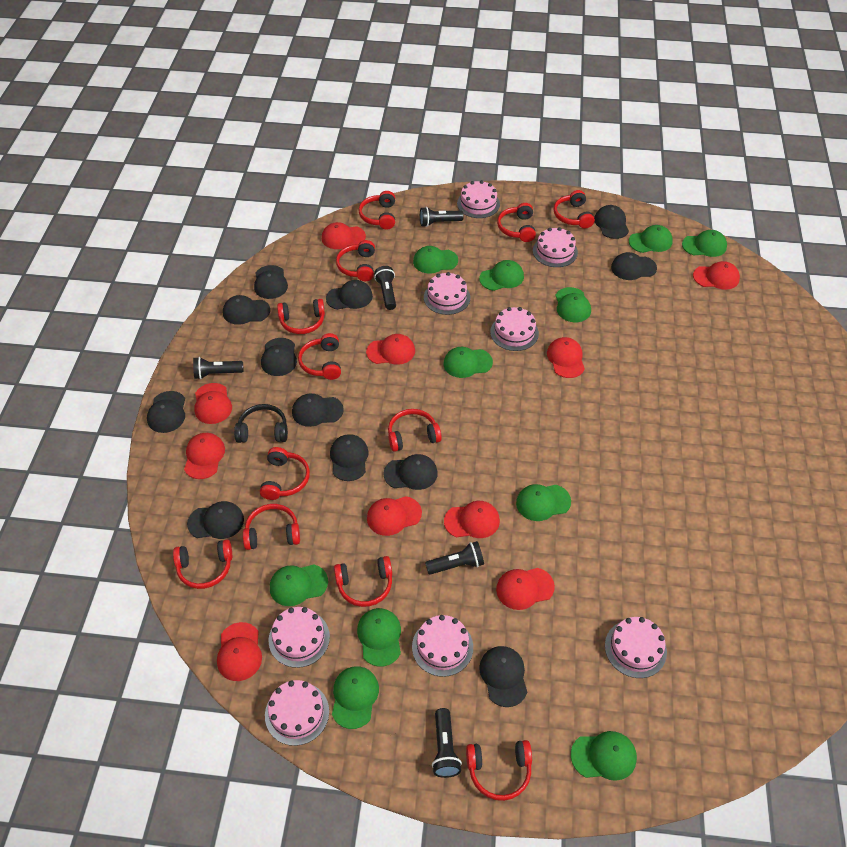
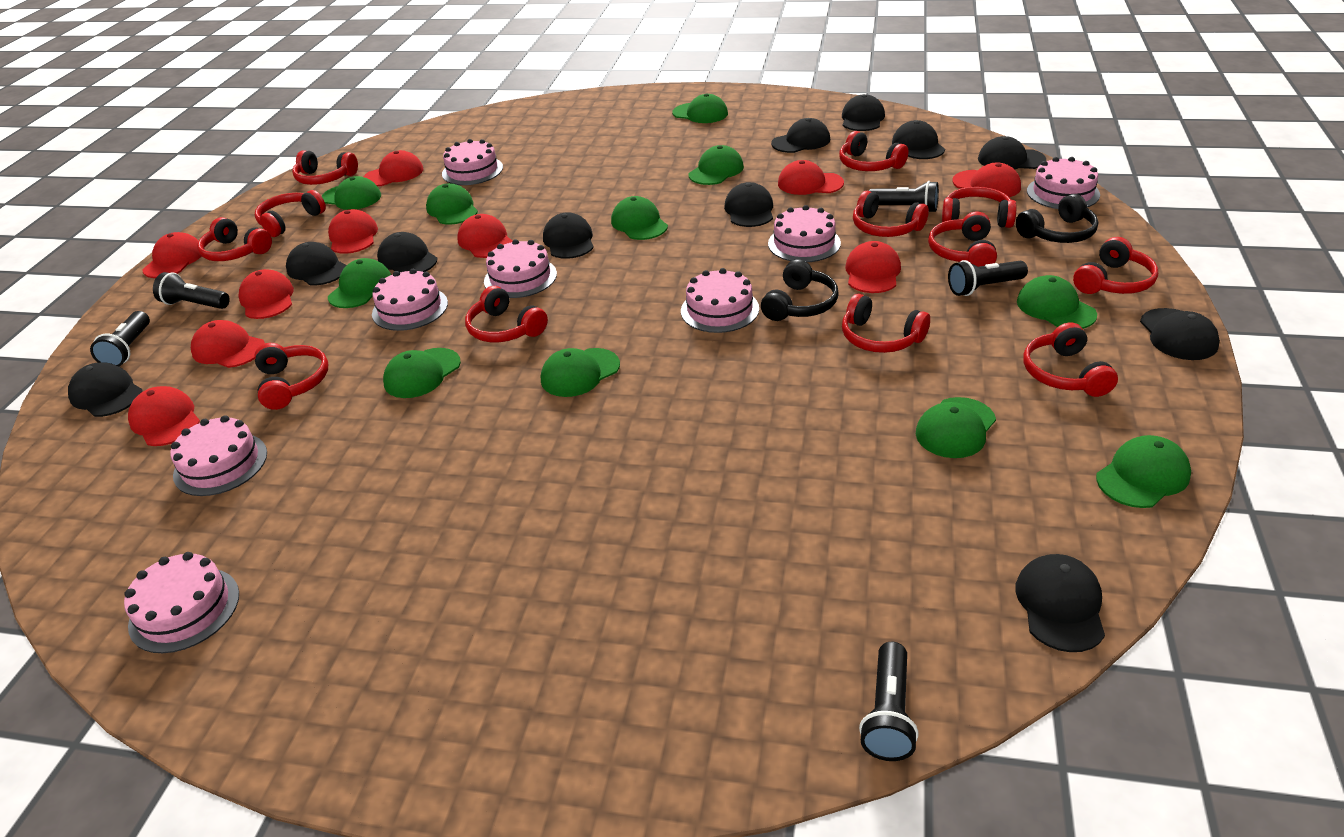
black cap: 12 -> 11
black headphones: 1 -> 2

